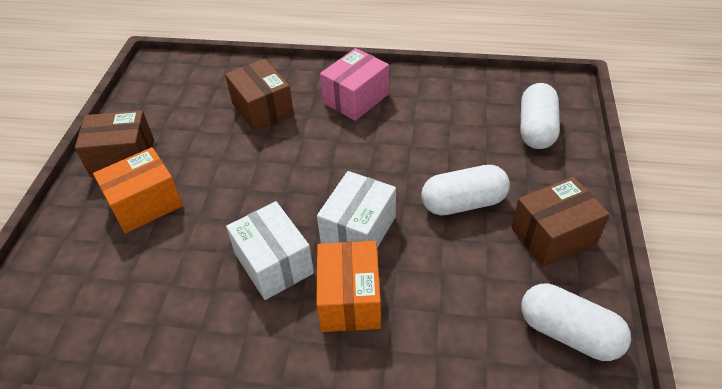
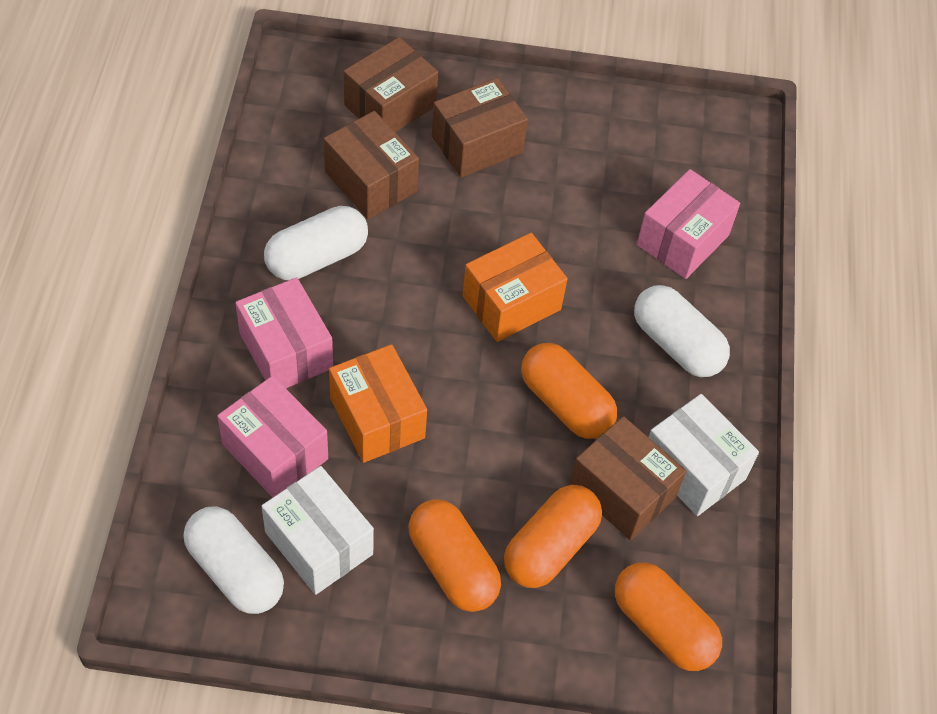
brown box: 3 -> 4
orange capsule: 0 -> 4
pink box: 1 -> 3

